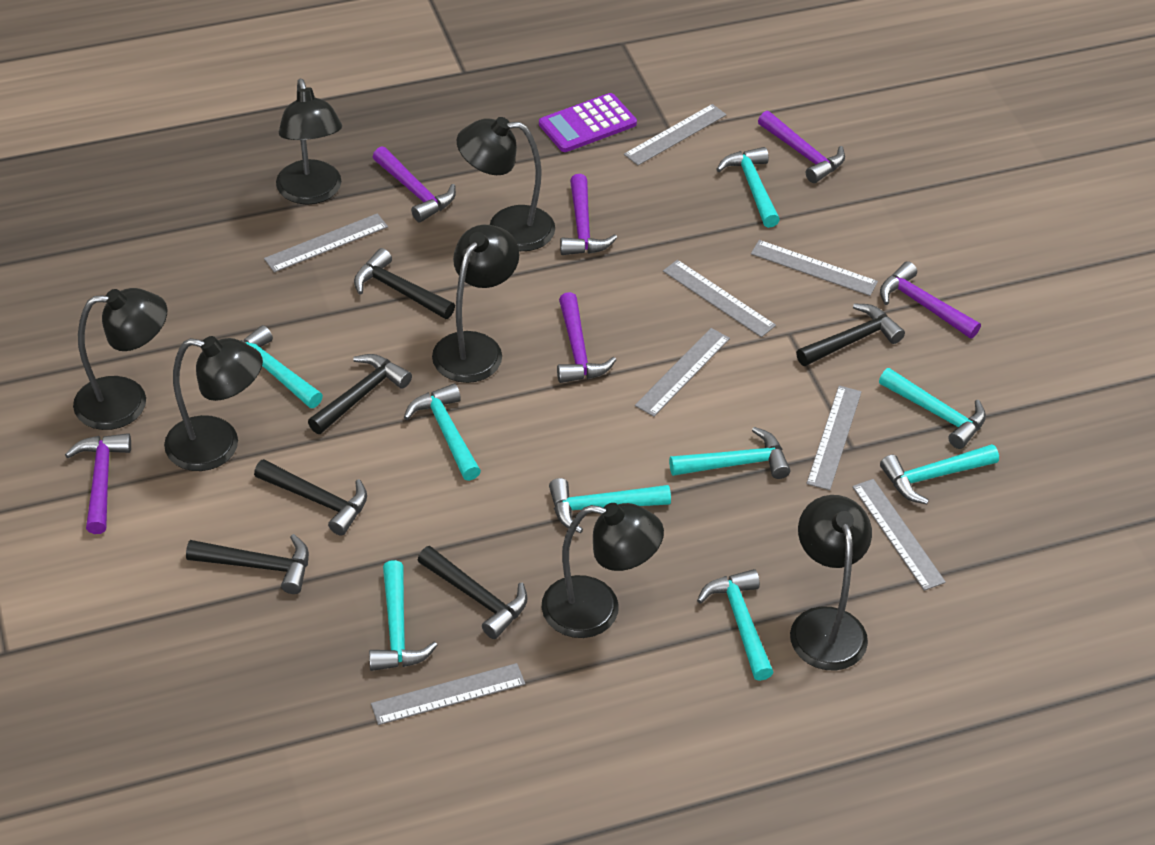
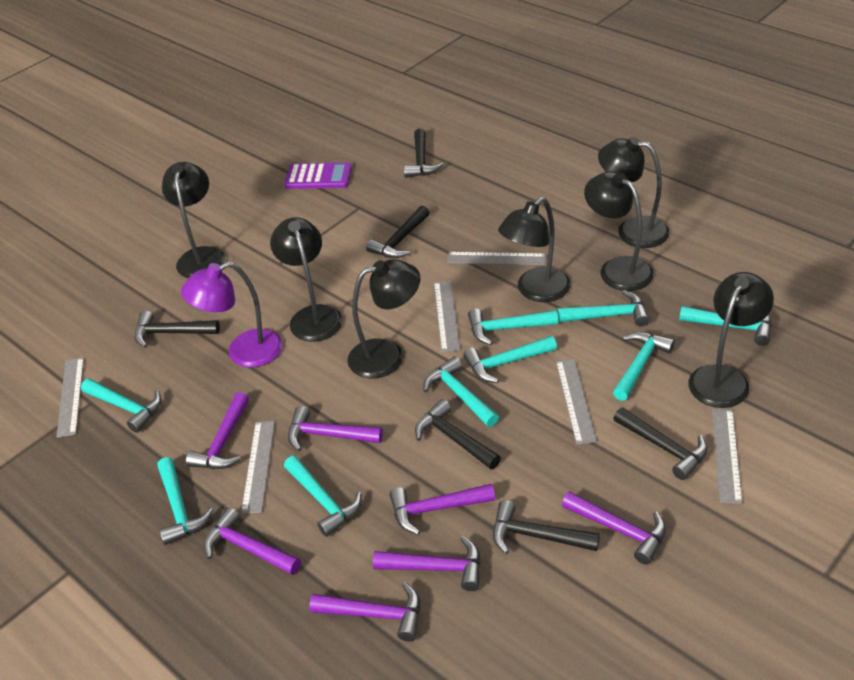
grey ruler: 8 -> 6
purple hammer: 6 -> 7
purple lamp: 0 -> 1

